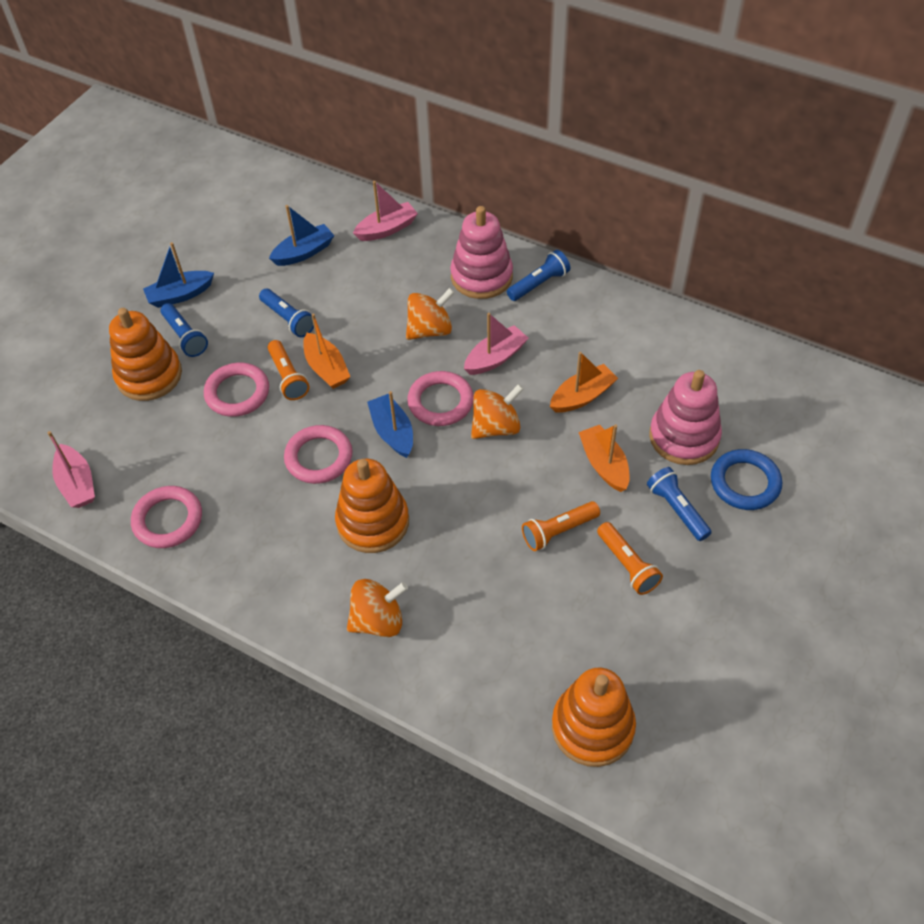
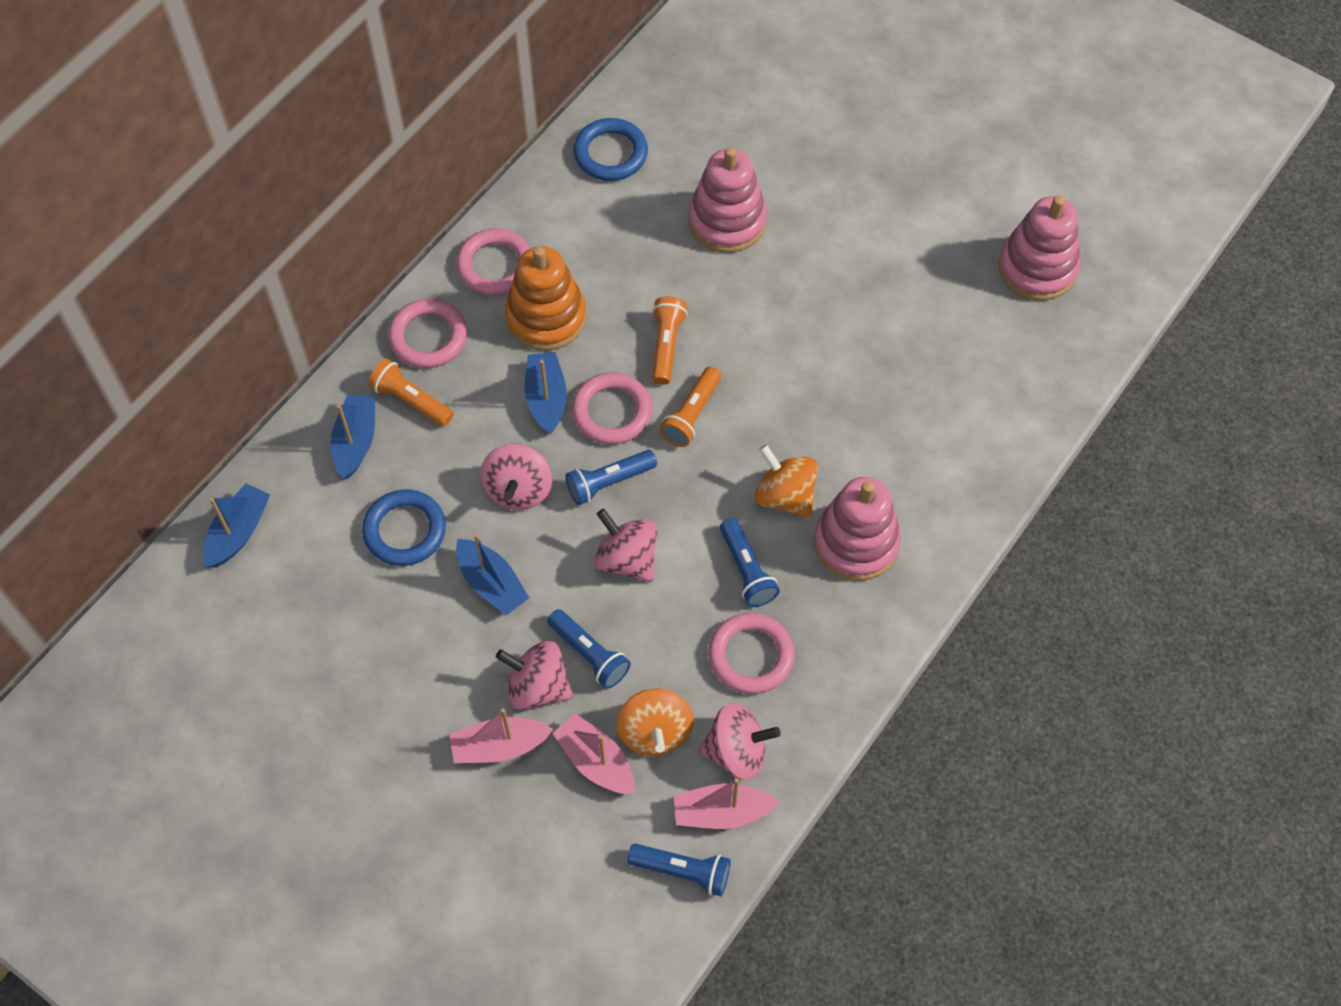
blue boat: 3 -> 4
blue ring: 1 -> 2
orange boat: 3 -> 0
orange spinning top: 3 -> 2
orange stacking toy: 3 -> 1
pink spinning top: 0 -> 4
pink stacking toy: 2 -> 3

